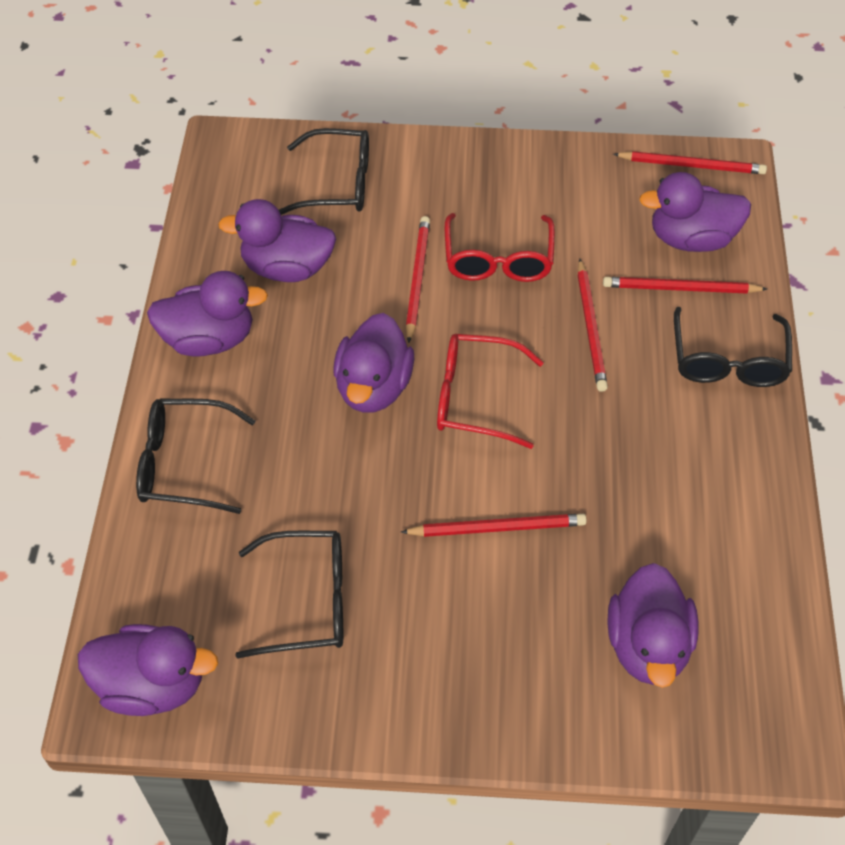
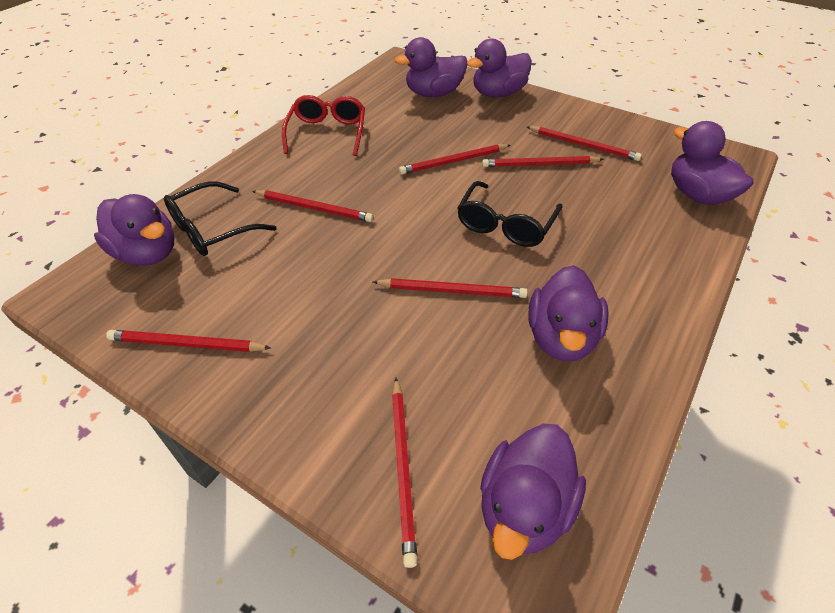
black glasses: 4 -> 2
red glasses: 2 -> 1
red pencil: 5 -> 7

